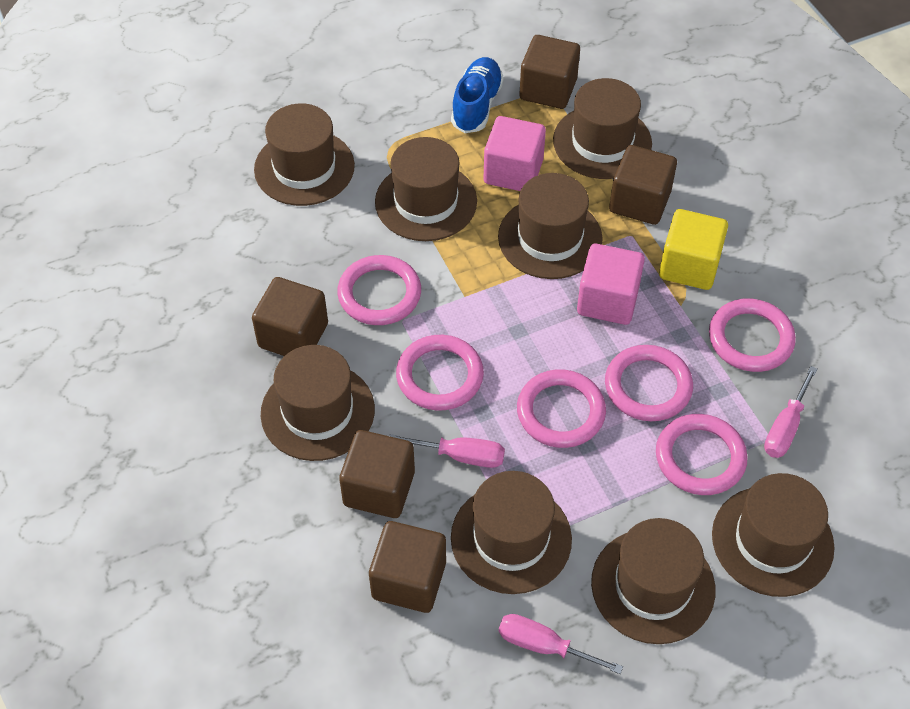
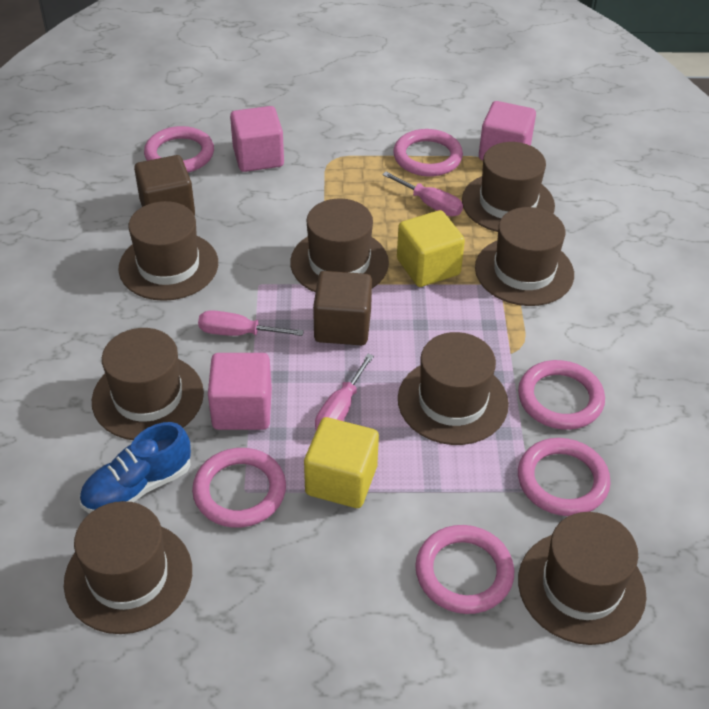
brown cube: 5 -> 2
pink cube: 2 -> 3
yellow cube: 1 -> 2

